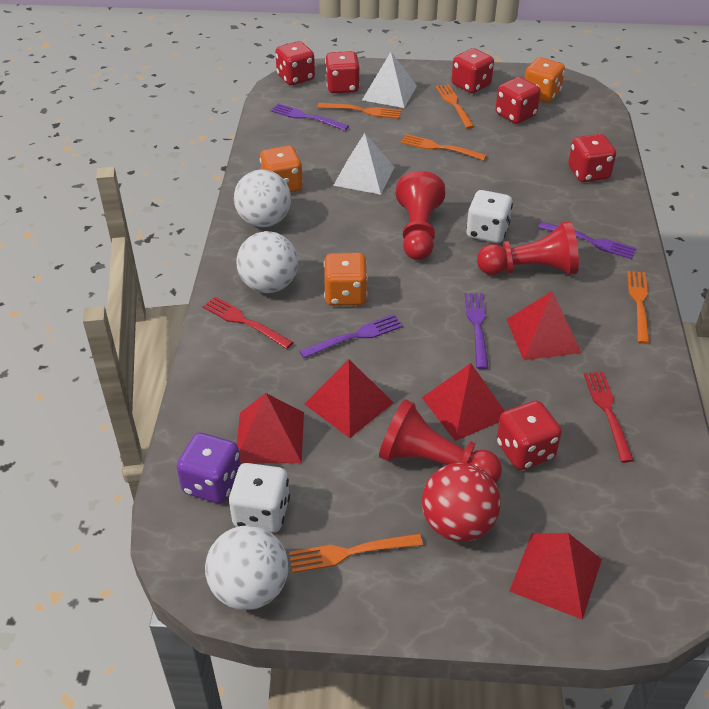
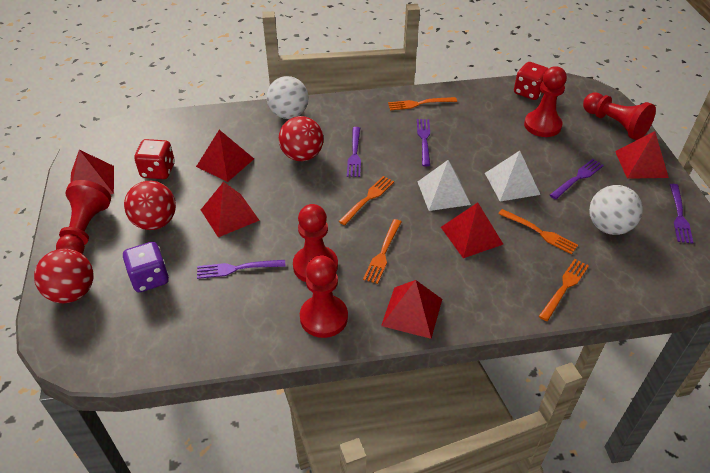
orange dice: 3 -> 0
purple fork: 4 -> 5
red ball: 1 -> 3
red dice: 6 -> 2
red fork: 2 -> 0
red pawn: 3 -> 5
red pyramid: 5 -> 6
white ball: 3 -> 2
white dice: 2 -> 0

